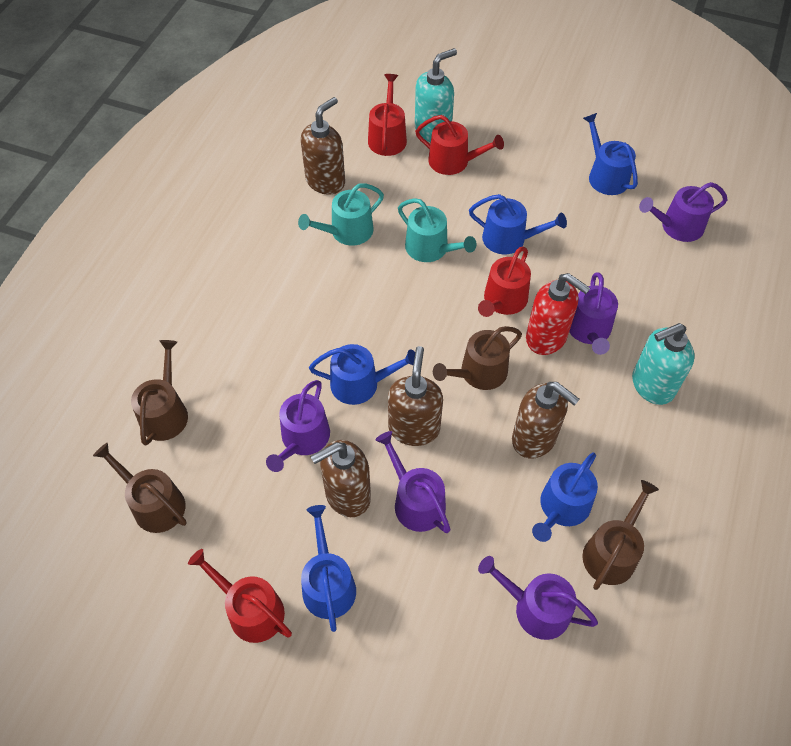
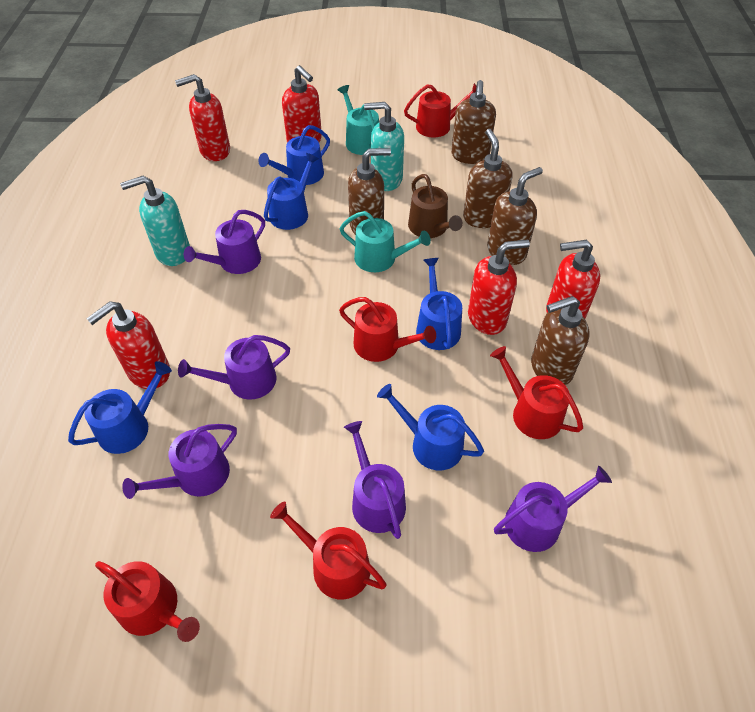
brown soap dispenser: 4 -> 5
brown watering can: 4 -> 1
red soap dispenser: 1 -> 5
red watering can: 4 -> 5

